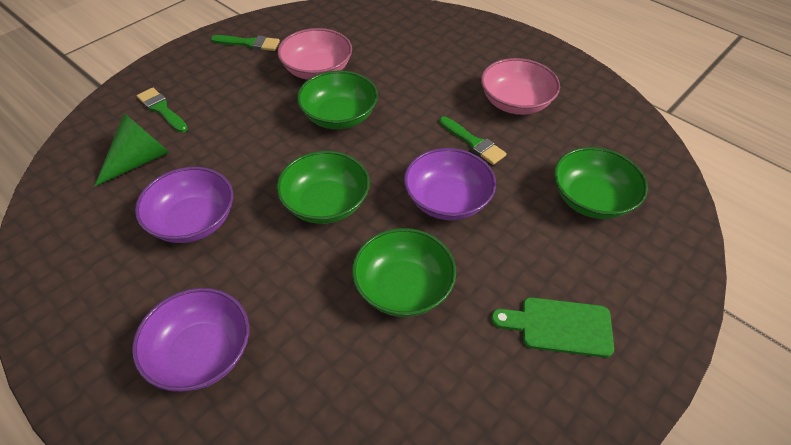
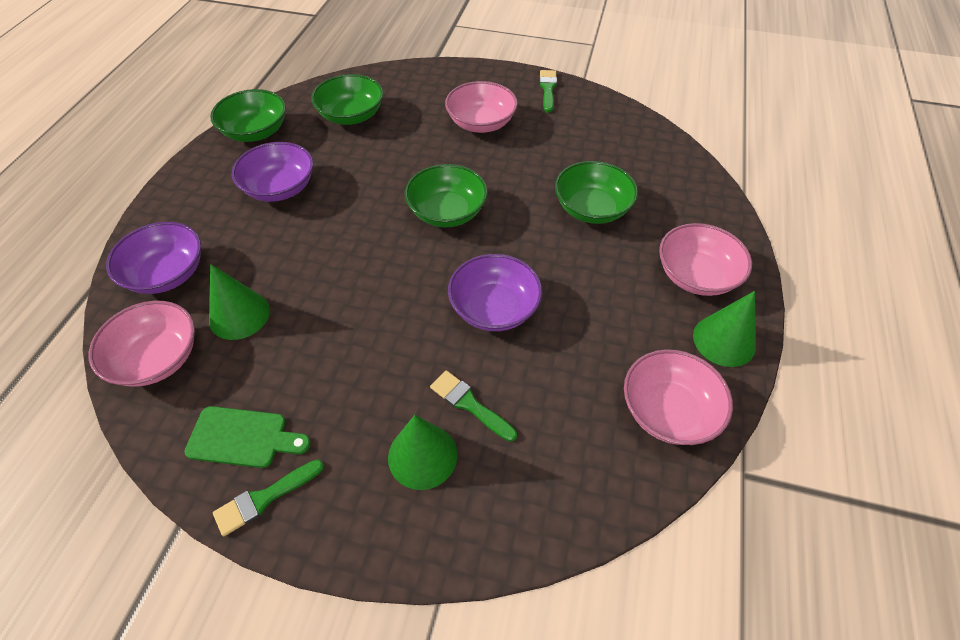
green cone: 1 -> 3
pink bowl: 2 -> 4

